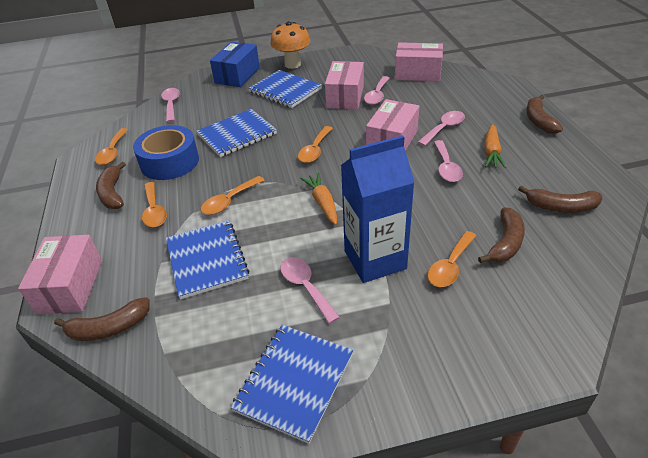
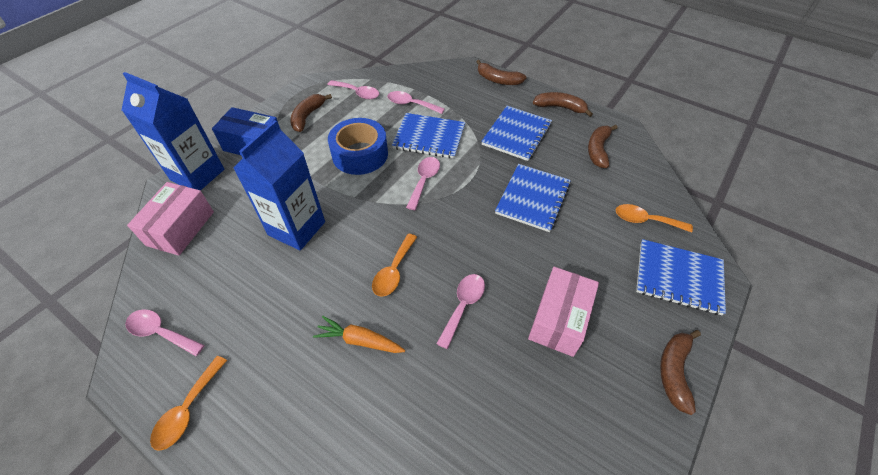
blue carton: 1 -> 2
orange carrot: 2 -> 1
orange mushroom: 1 -> 0
orange spoon: 5 -> 3
pink box: 4 -> 2

